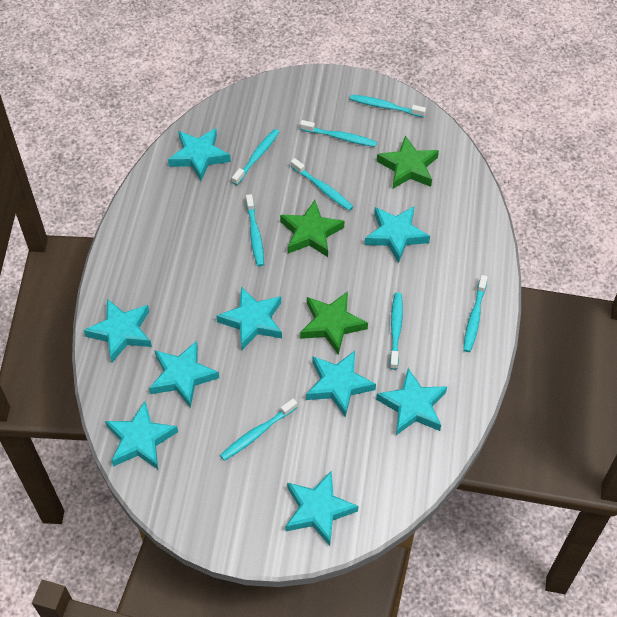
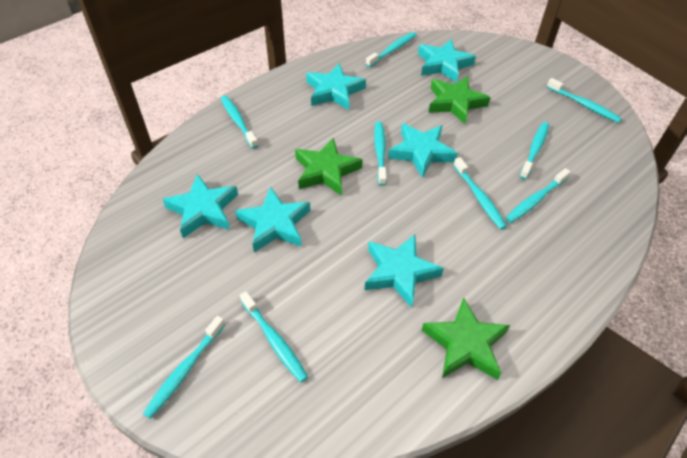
turquoise star: 9 -> 6
turquoise toothbrush: 8 -> 9

